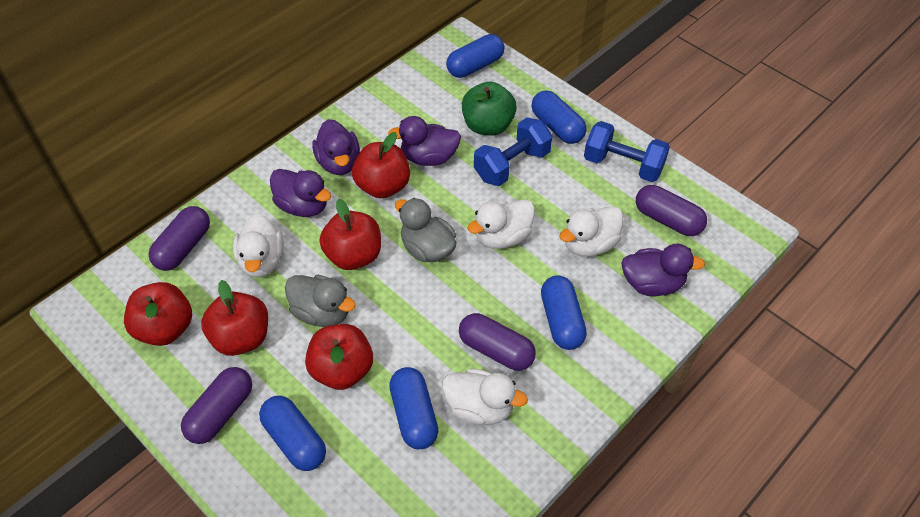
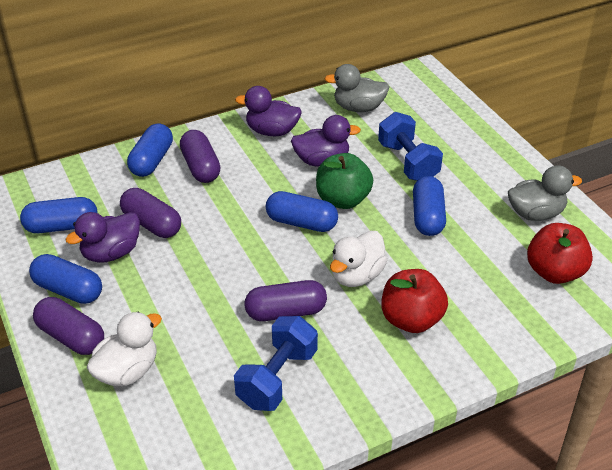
purple duck: 4 -> 3
red apple: 5 -> 2
white duck: 4 -> 2

